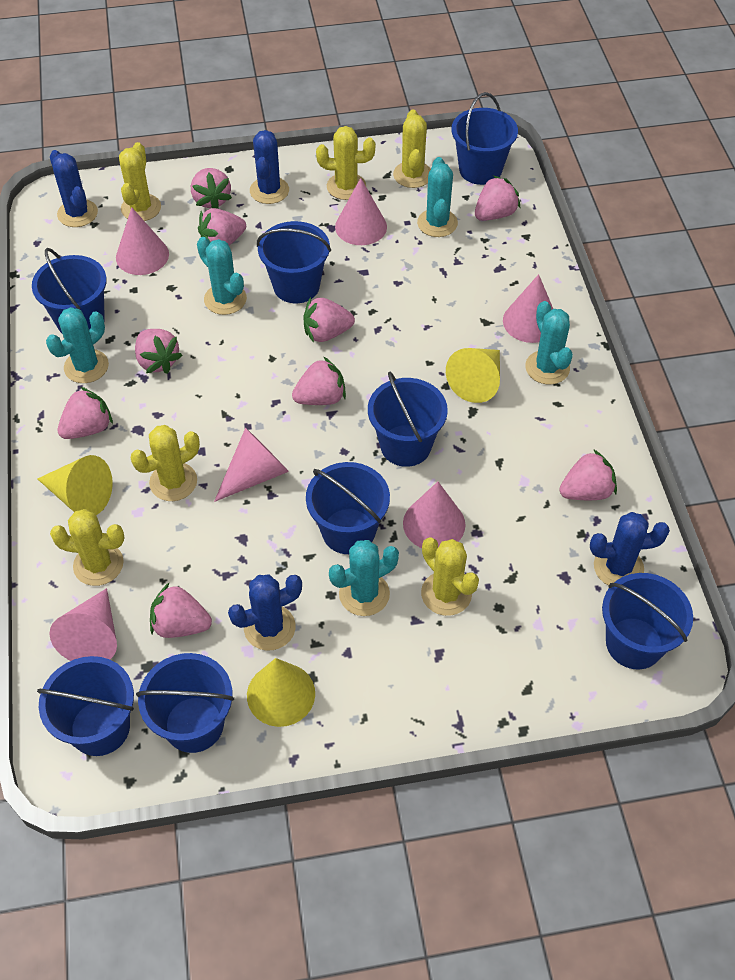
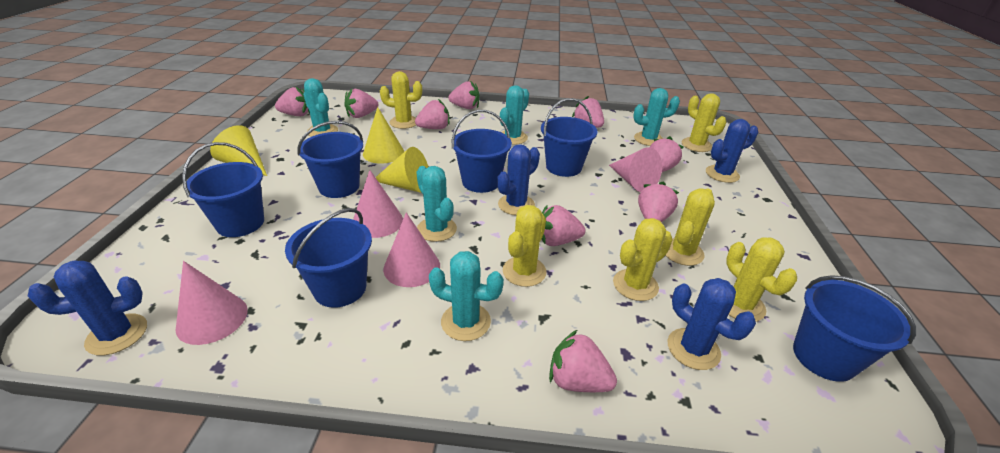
blue bucket: 8 -> 6
pink cone: 6 -> 4

